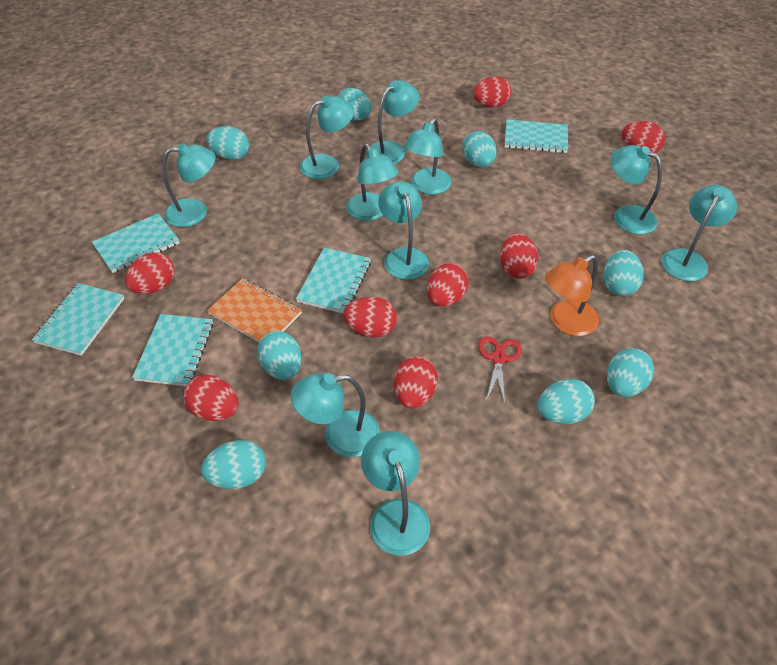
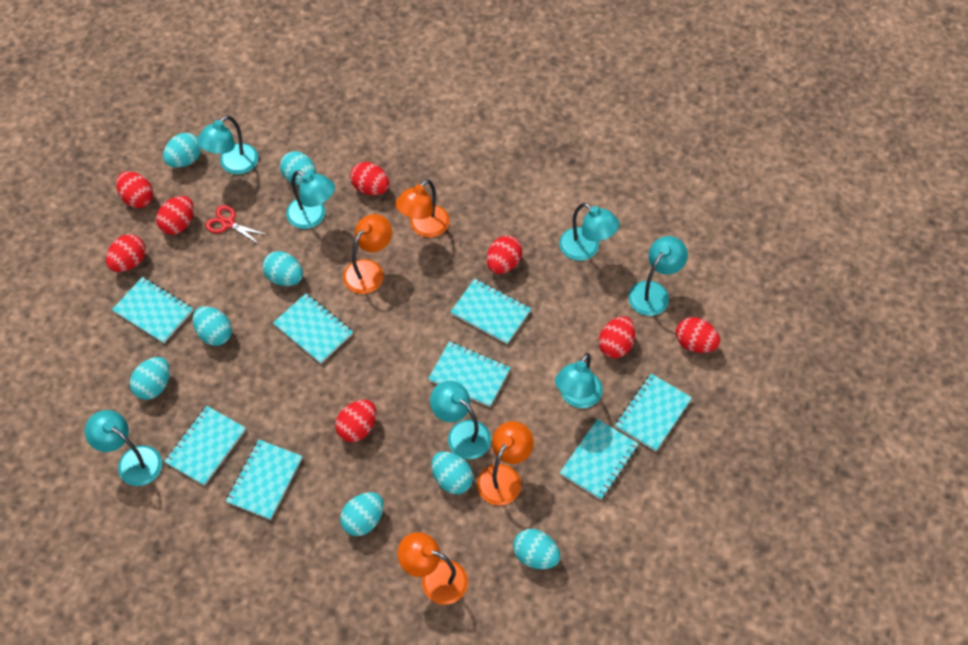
orange lamp: 1 -> 4
orange notebook: 1 -> 0
turquoise lamp: 10 -> 7
turquoise notebook: 5 -> 8

